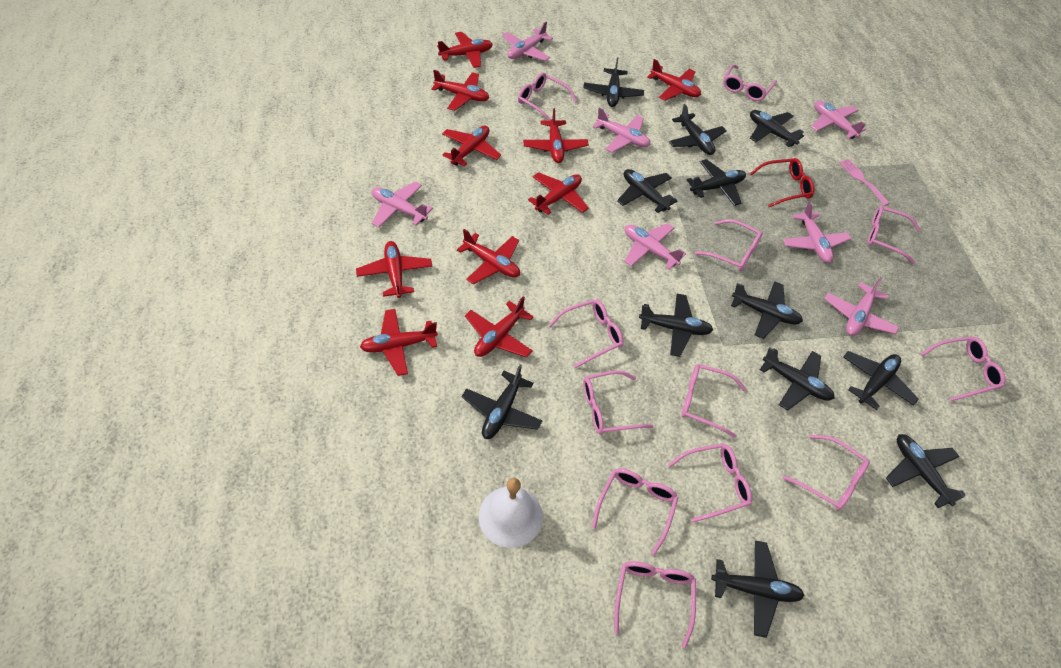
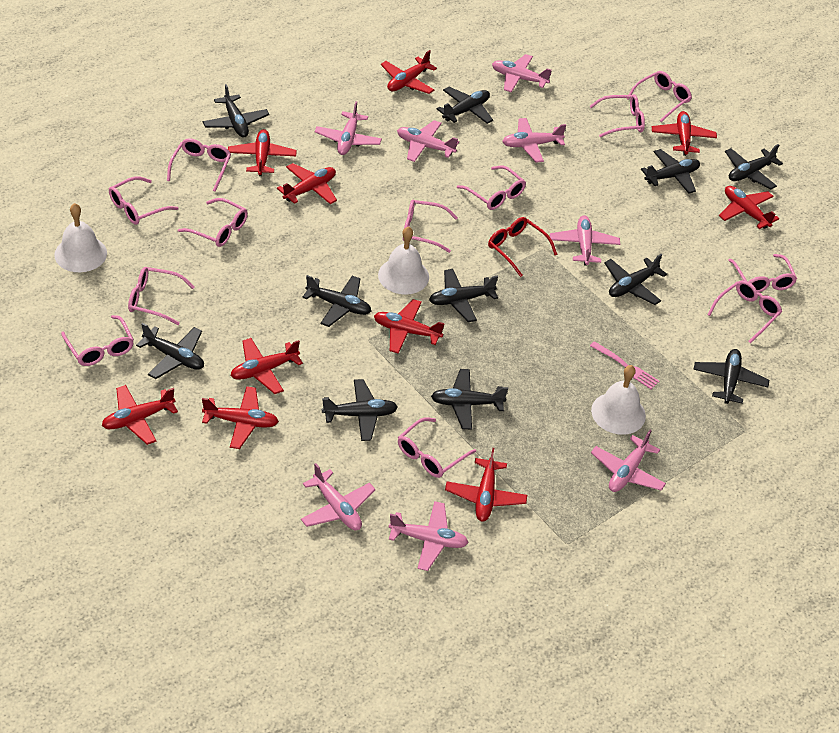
black plane: 12 -> 11
pink plane: 7 -> 8
white bell: 1 -> 3

